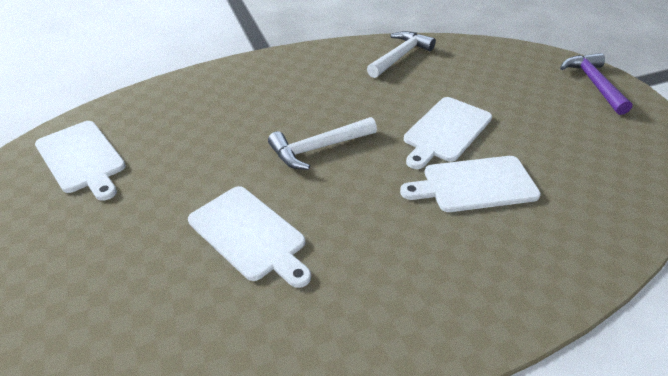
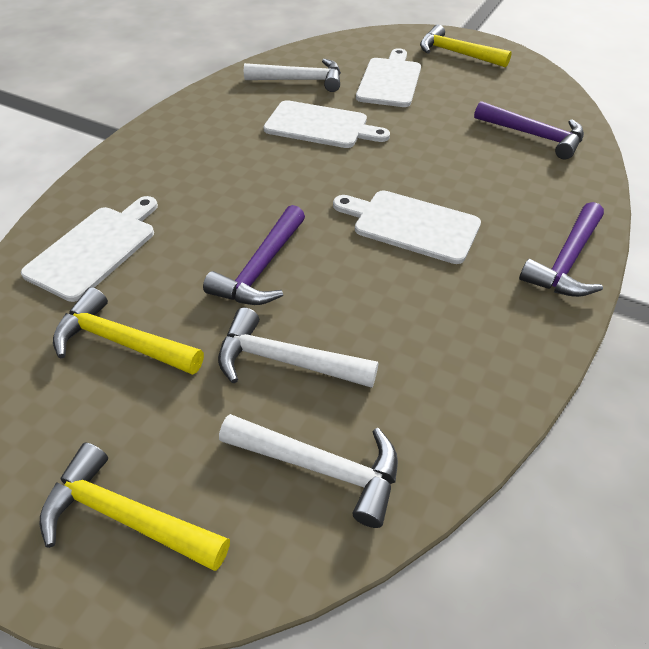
purple hammer: 1 -> 3
white hammer: 2 -> 3
yellow hammer: 0 -> 3

